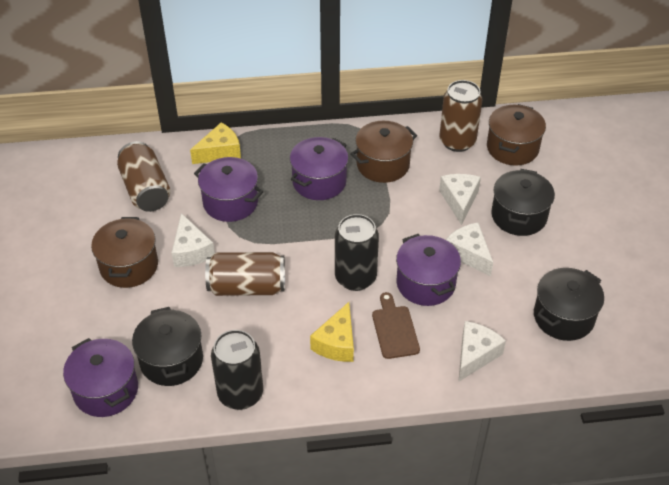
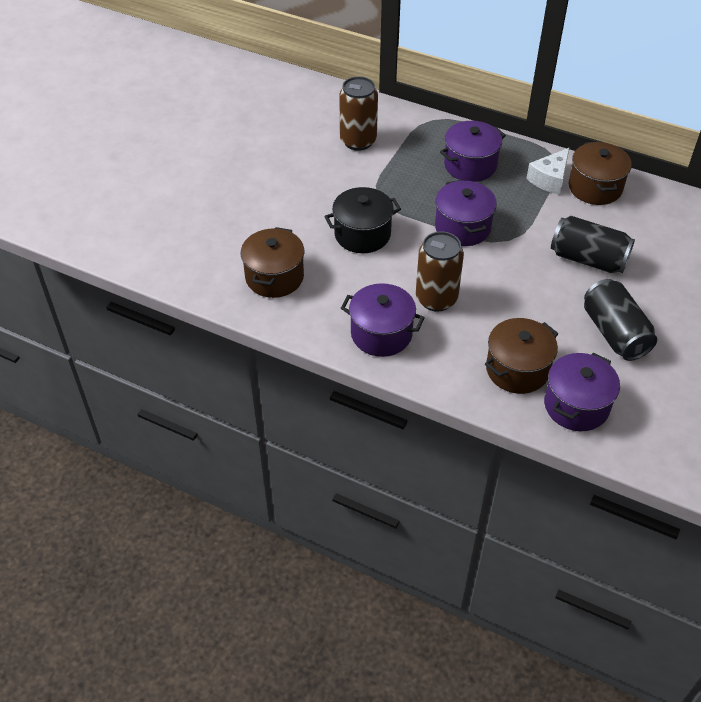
black pot: 3 -> 1
brown can: 3 -> 2
brown cutting board: 1 -> 0
white cheese: 4 -> 1
yellow cheese: 2 -> 0

